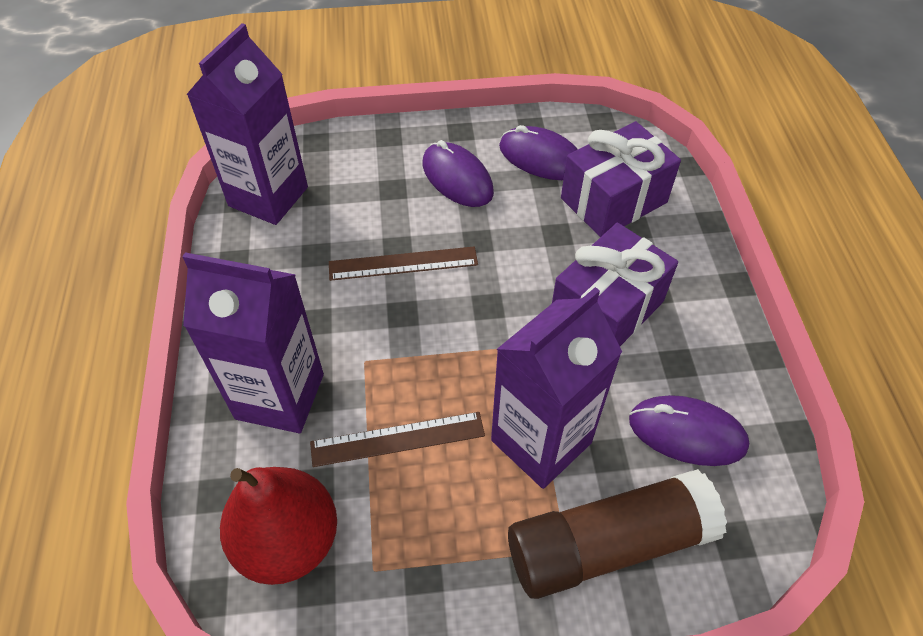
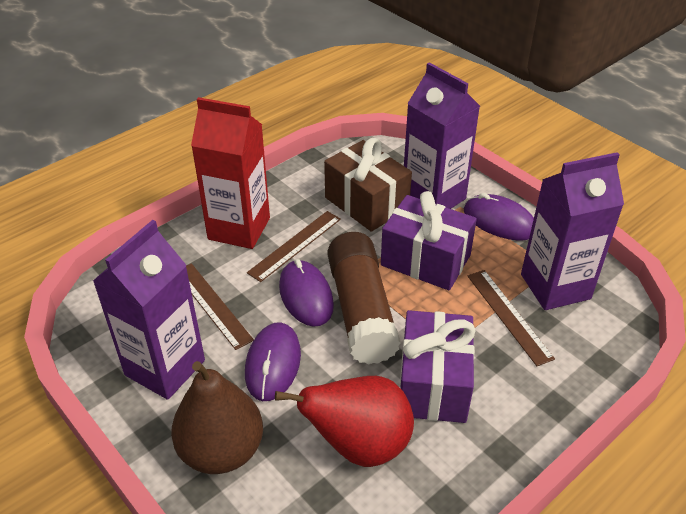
brown gift: 0 -> 1
brown pear: 0 -> 1
brown ruler: 2 -> 3
red carton: 0 -> 1

